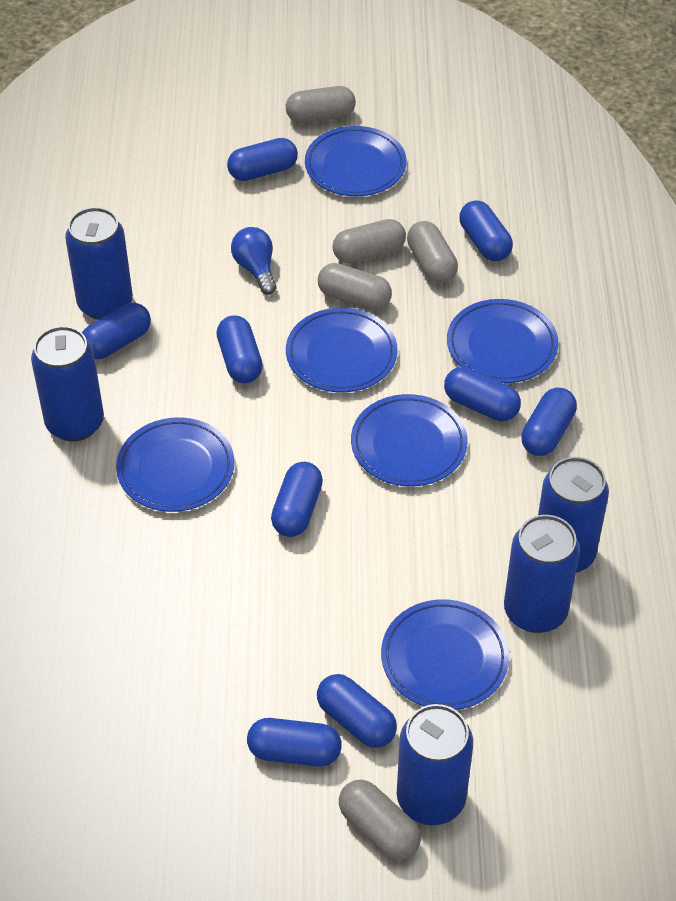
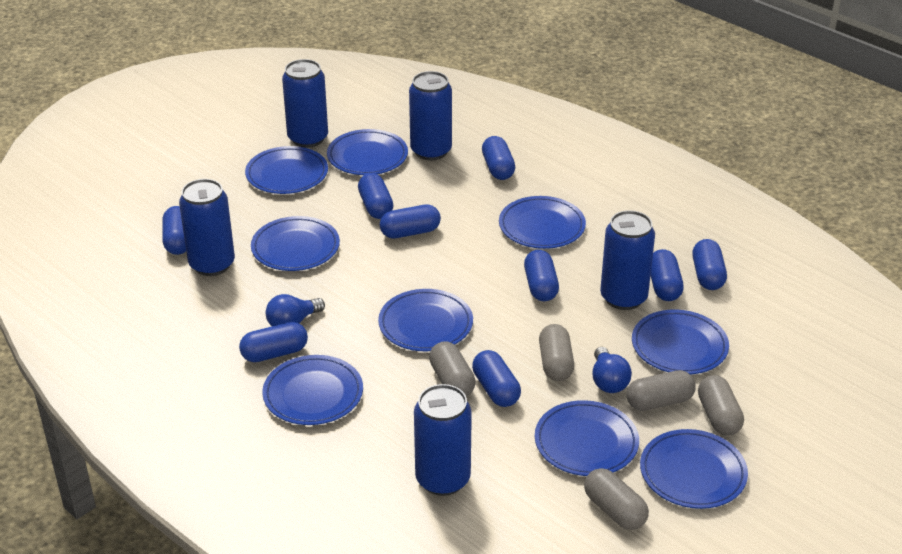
blue light bulb: 1 -> 2
blue plate: 6 -> 9

